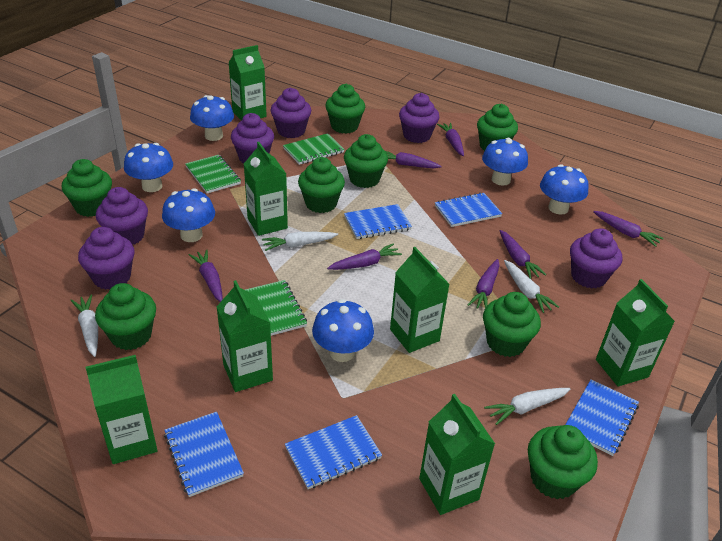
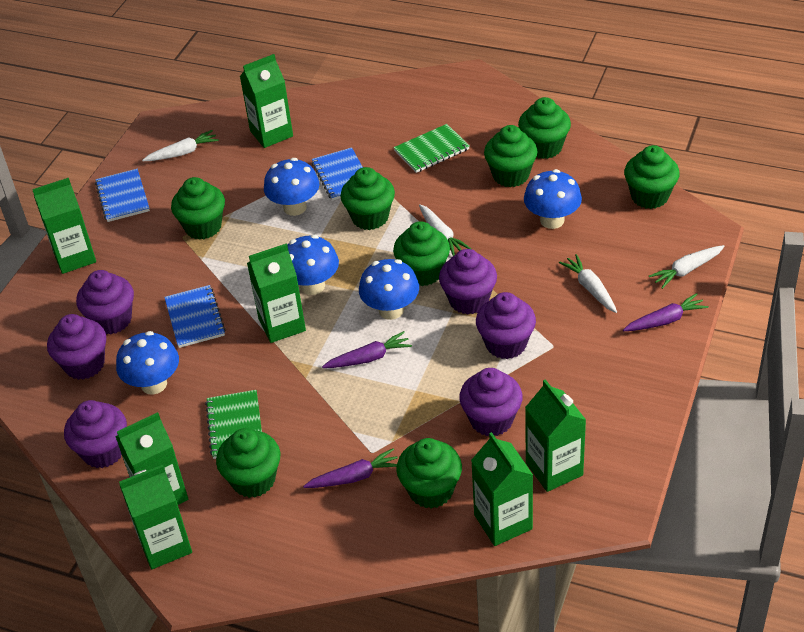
blue mushroom: 6 -> 5
blue notebook: 5 -> 3
green notebook: 3 -> 2
purple carrot: 7 -> 3

